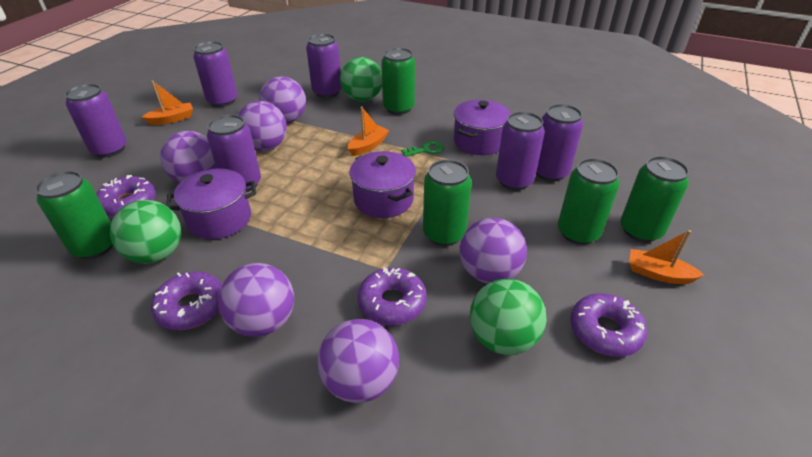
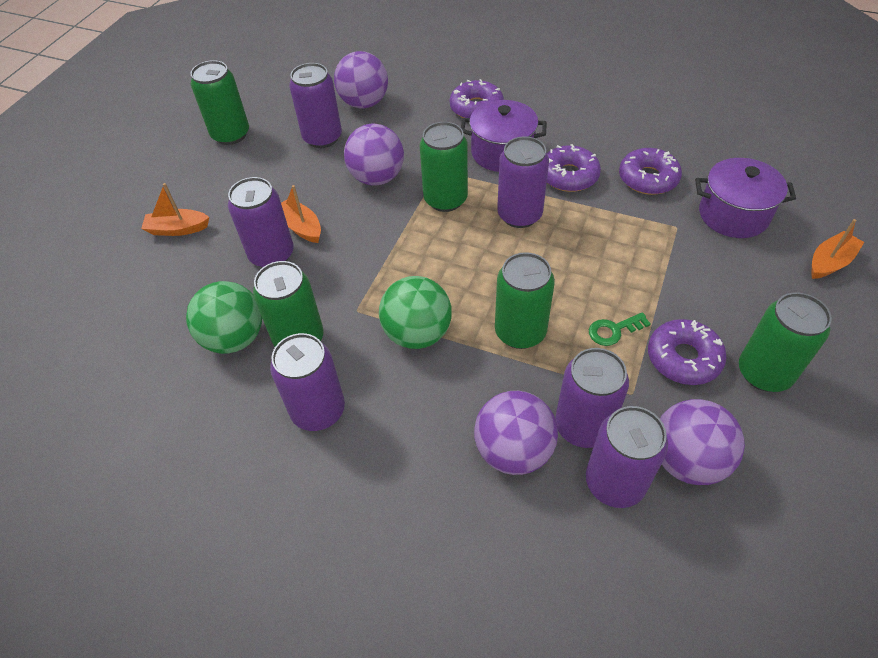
green ball: 3 -> 2
purple ball: 6 -> 4
purple pot: 3 -> 2

